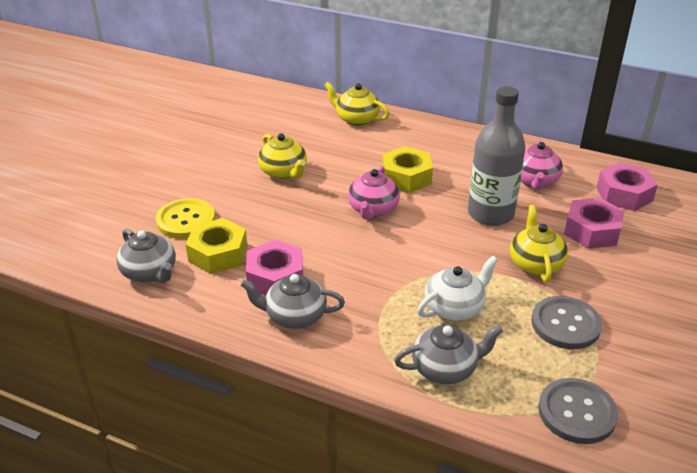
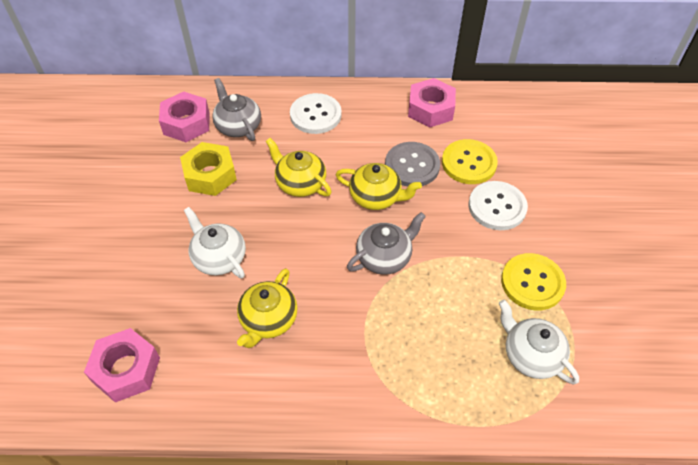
grey bottle: 1 -> 0
grey button: 2 -> 1
grey teapot: 3 -> 2
pink teapot: 2 -> 0
white button: 0 -> 2
white teapot: 1 -> 2
yellow button: 1 -> 2
yellow nut: 2 -> 1

